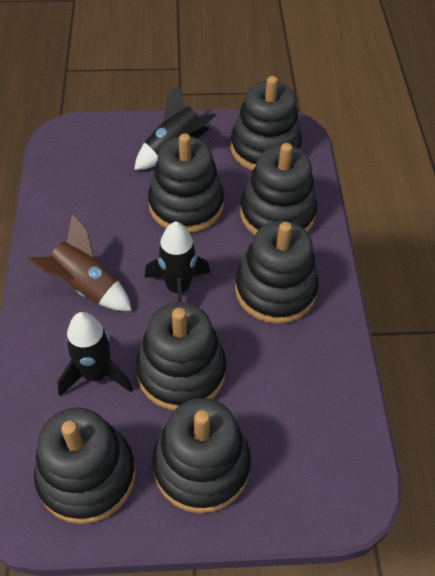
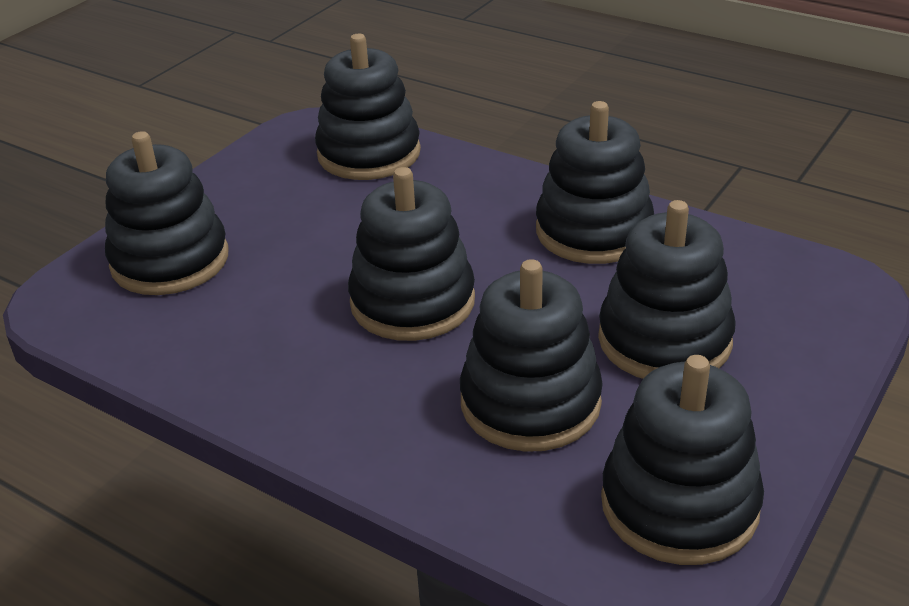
black rocket: 3 -> 0
brown rocket: 1 -> 0

